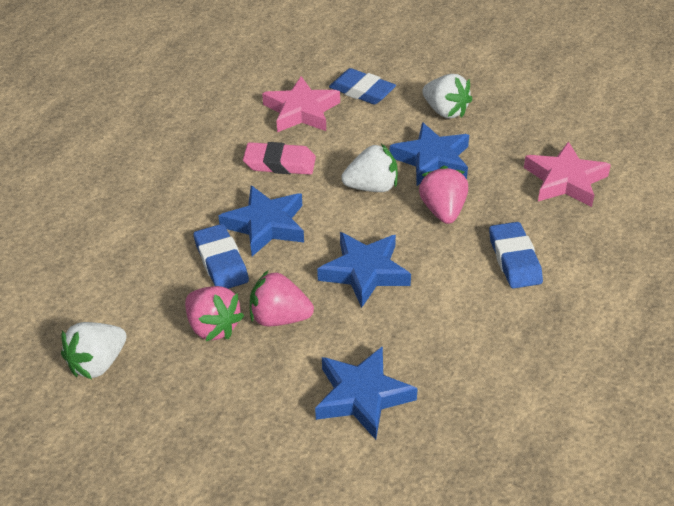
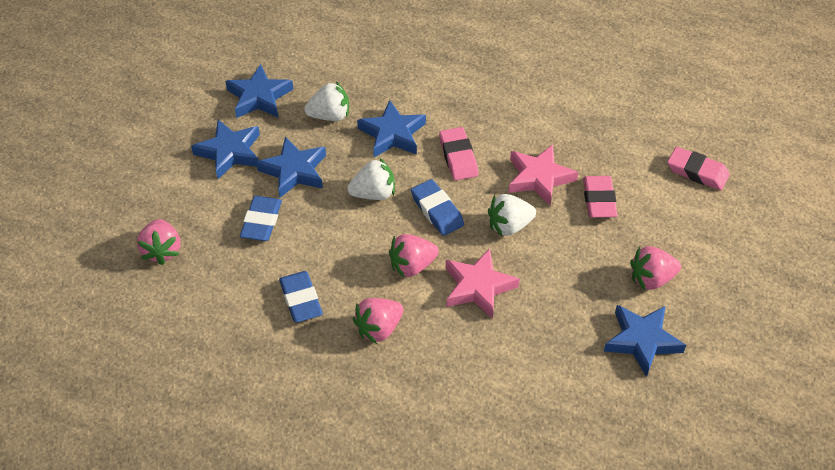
blue star: 4 -> 5
pink eraser: 1 -> 3
pink strawberry: 3 -> 4

